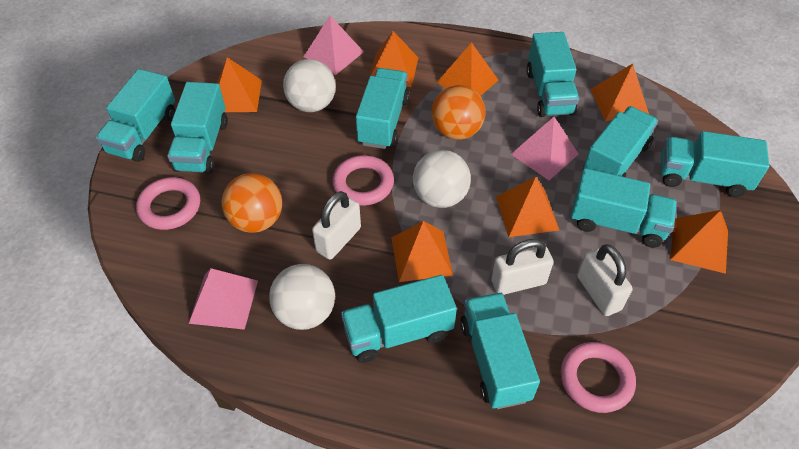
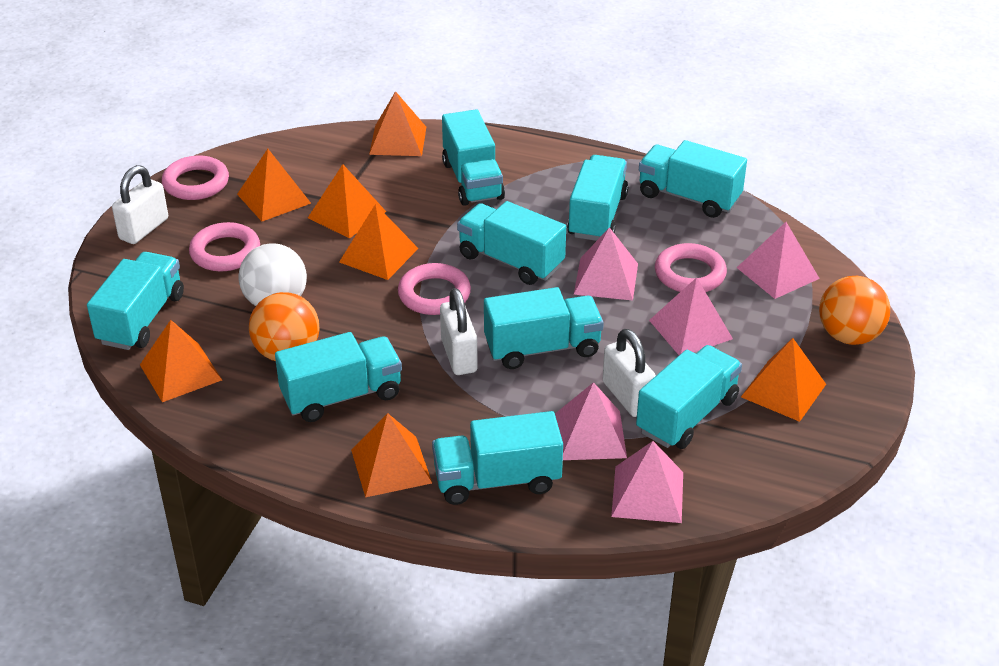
pink pyramid: 3 -> 5
pink ring: 3 -> 4
white ball: 3 -> 1

